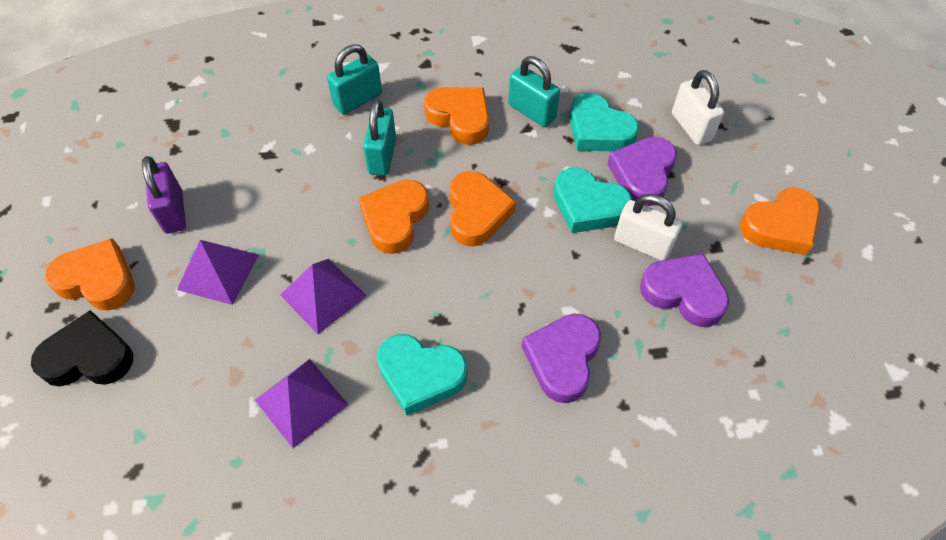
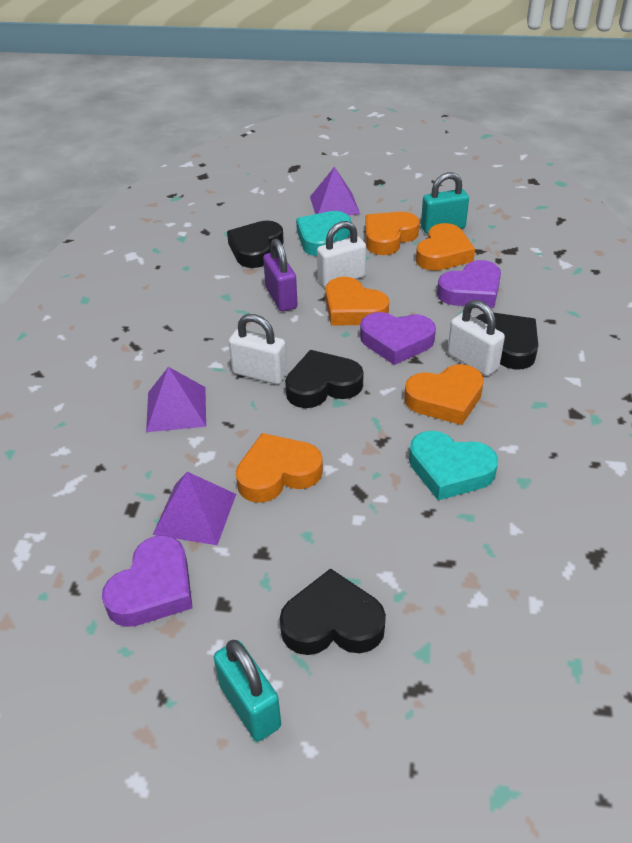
black heart: 1 -> 4
turquoise heart: 3 -> 2
turquoise padlock: 3 -> 2
white padlock: 2 -> 3

